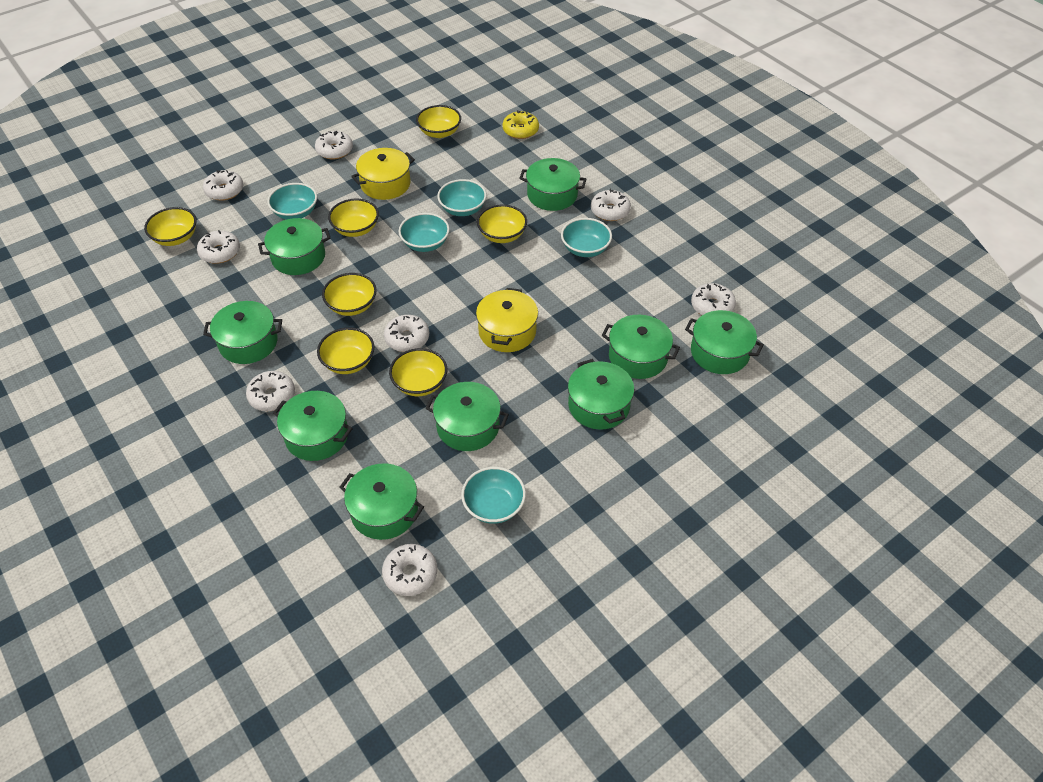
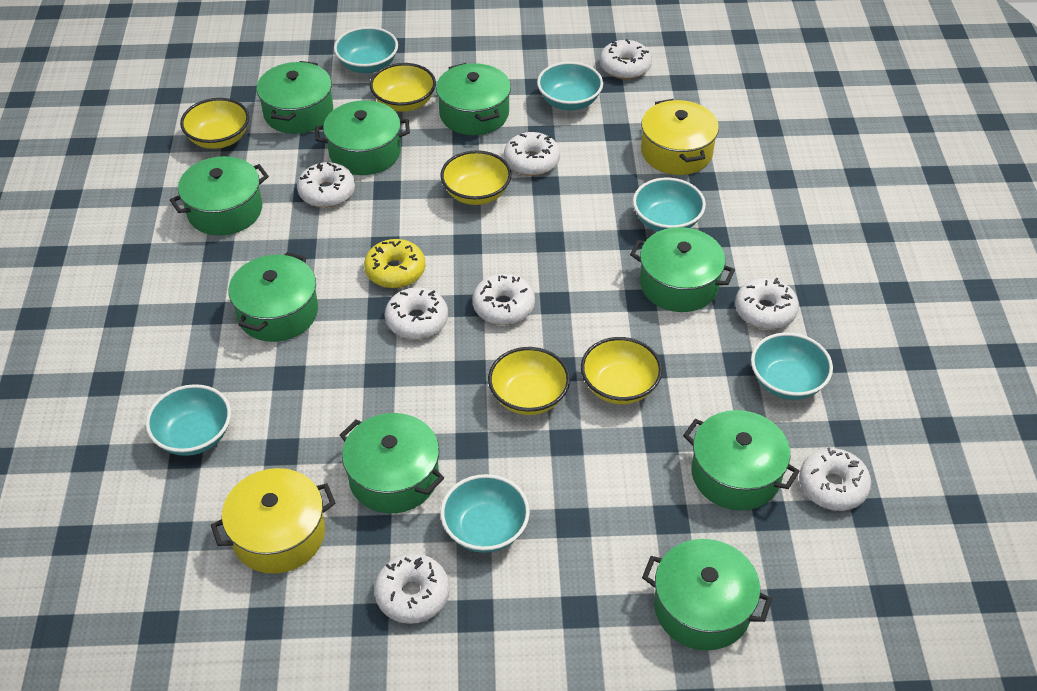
turquoise bowl: 5 -> 6
yellow bowl: 7 -> 5

